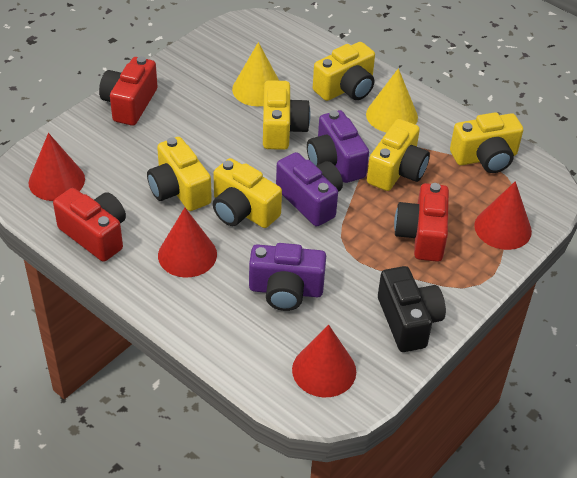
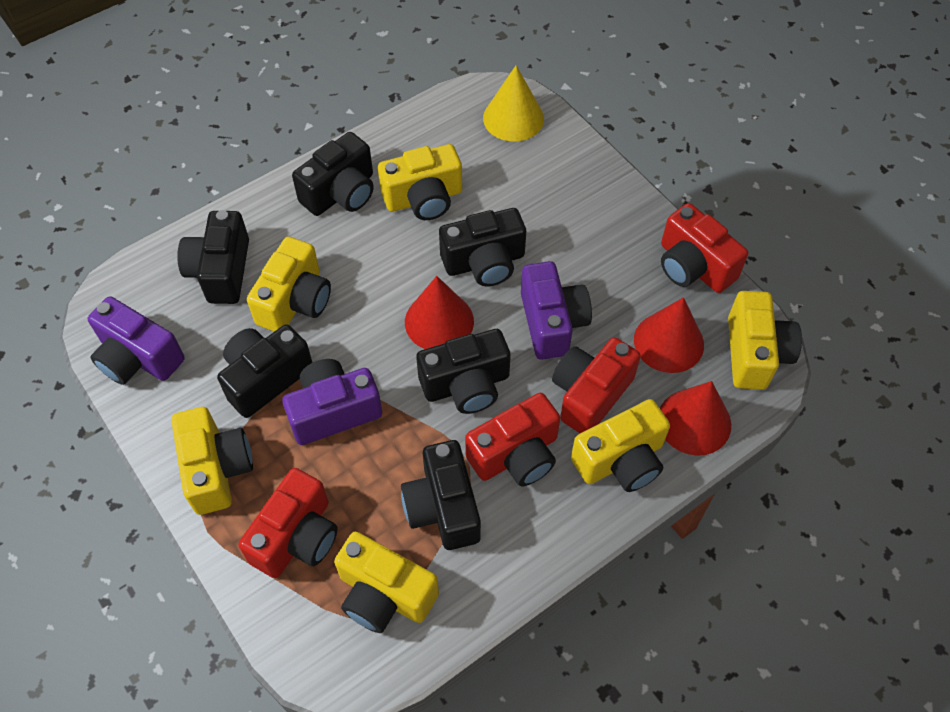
black camera: 1 -> 6
red camera: 3 -> 4
red cone: 4 -> 3
yellow cone: 2 -> 1

